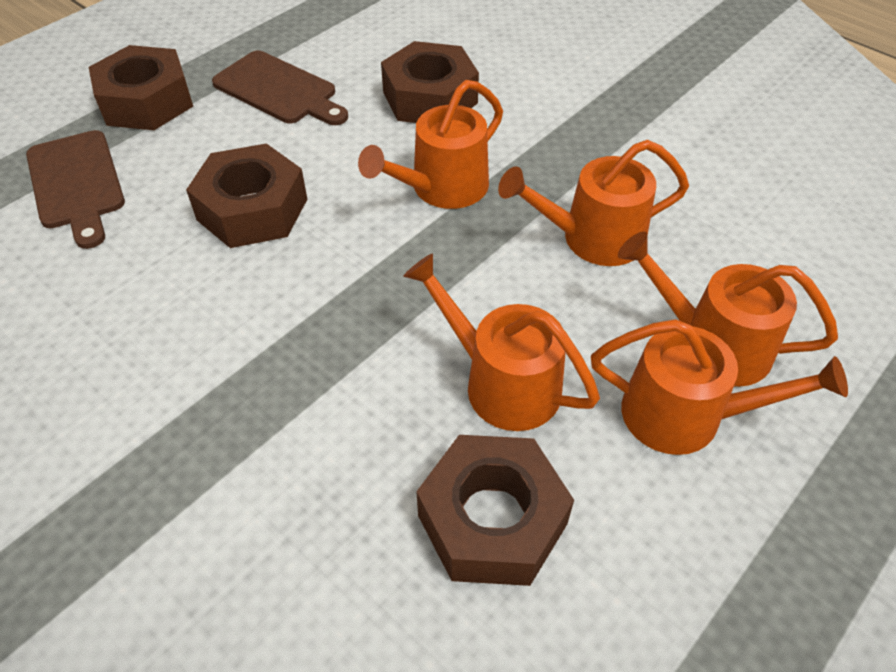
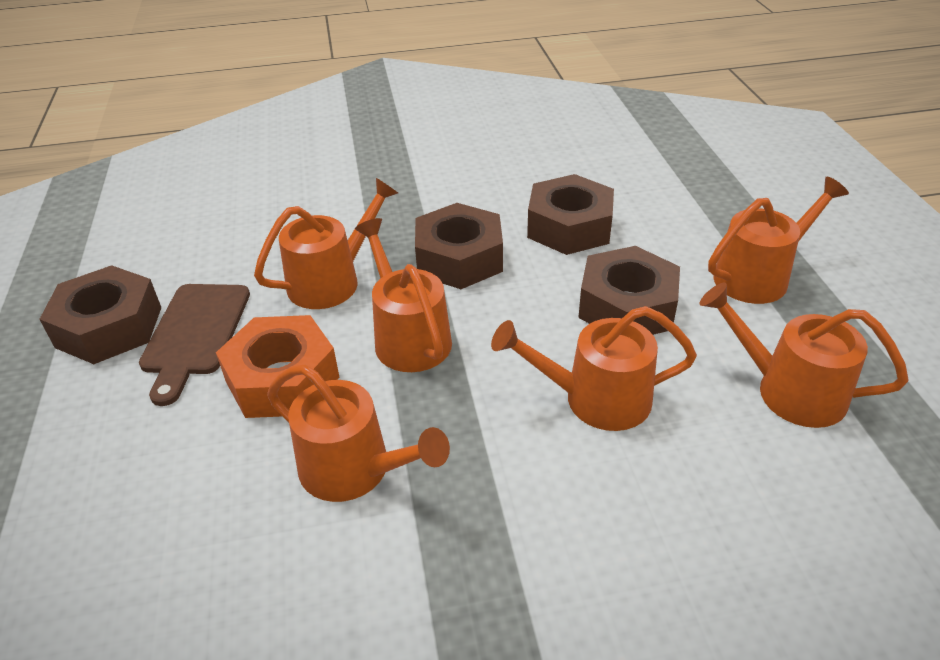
brown cutting board: 2 -> 1
orange nut: 0 -> 1
orange watering can: 5 -> 6

